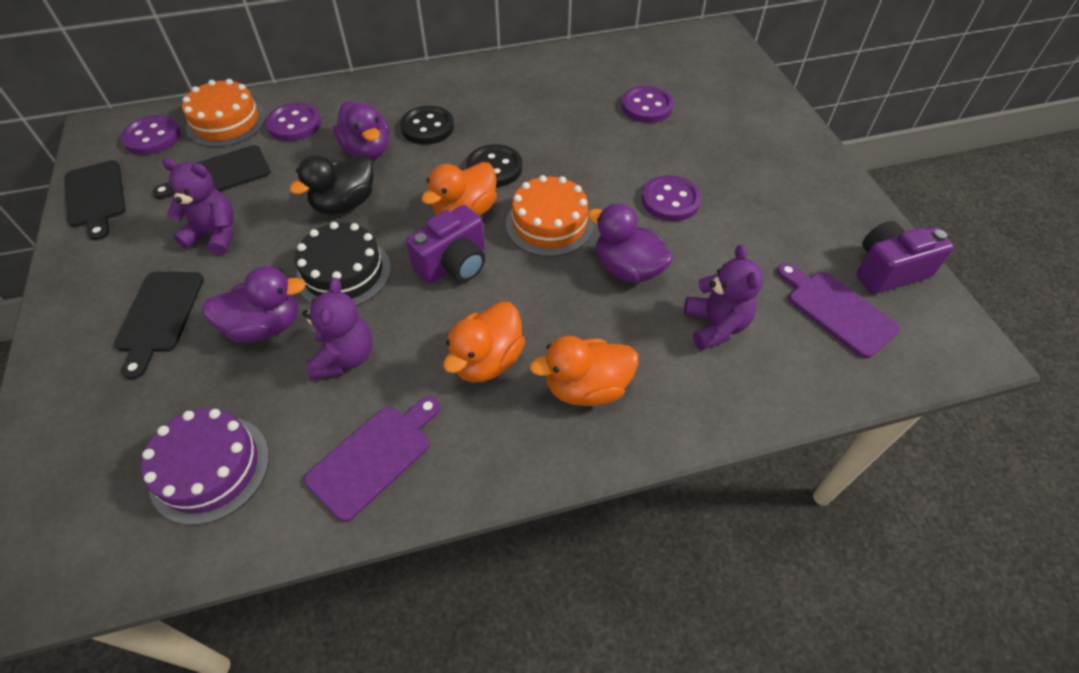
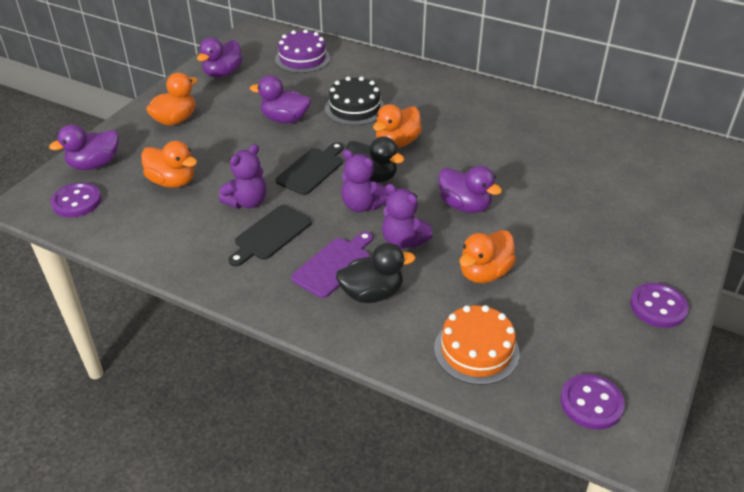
black button: 2 -> 0
black cutting board: 3 -> 2
black duck: 1 -> 2
orange cake: 2 -> 1
orange duck: 3 -> 4
purple button: 4 -> 3
purple camera: 2 -> 0
purple cutting board: 2 -> 1
purple duck: 3 -> 4

